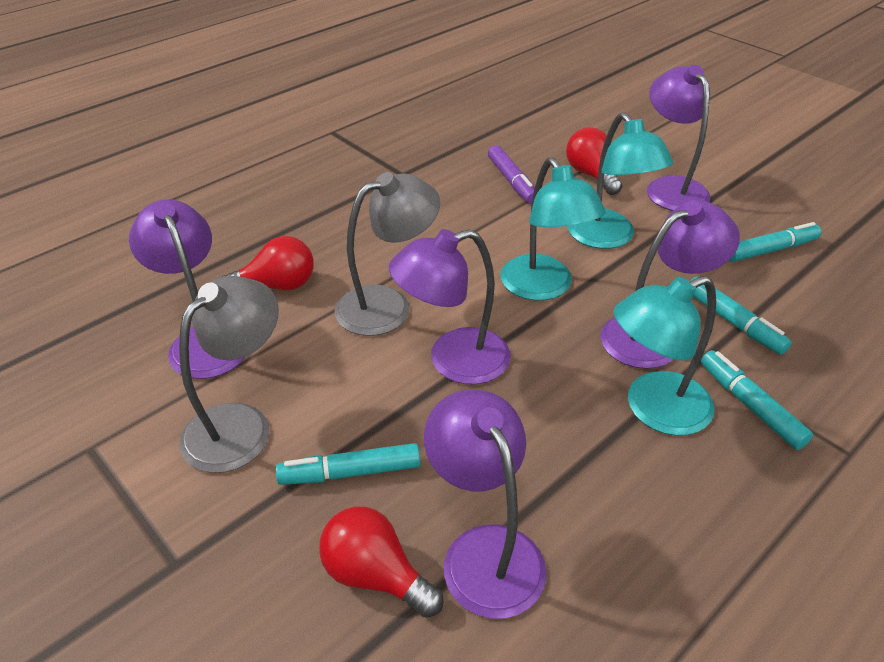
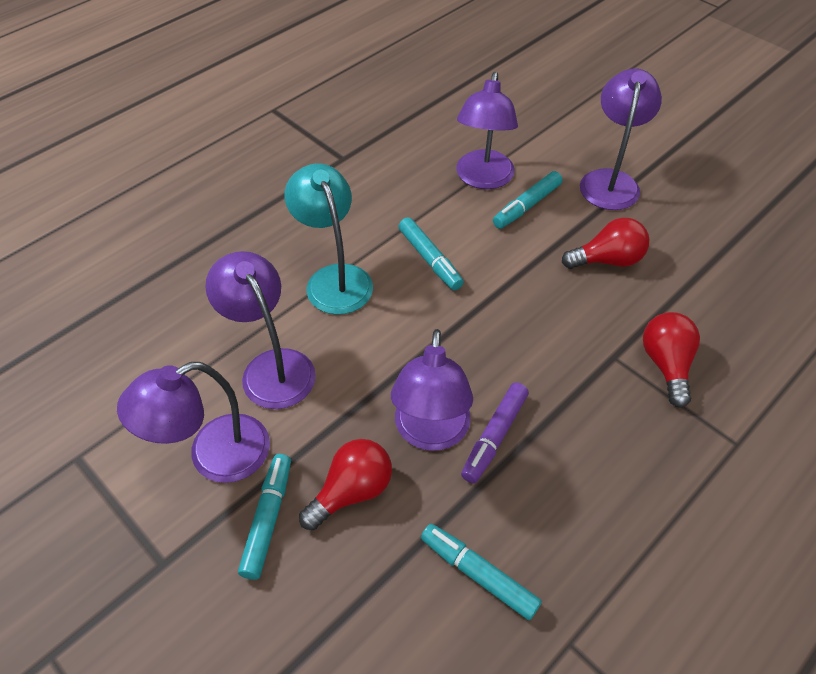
grey lamp: 2 -> 0
turquoise lamp: 3 -> 1

